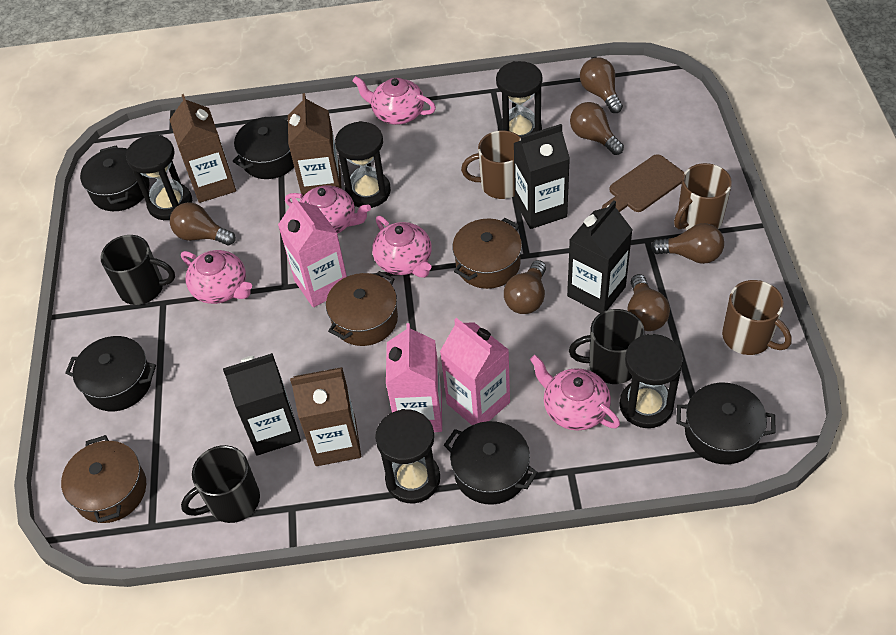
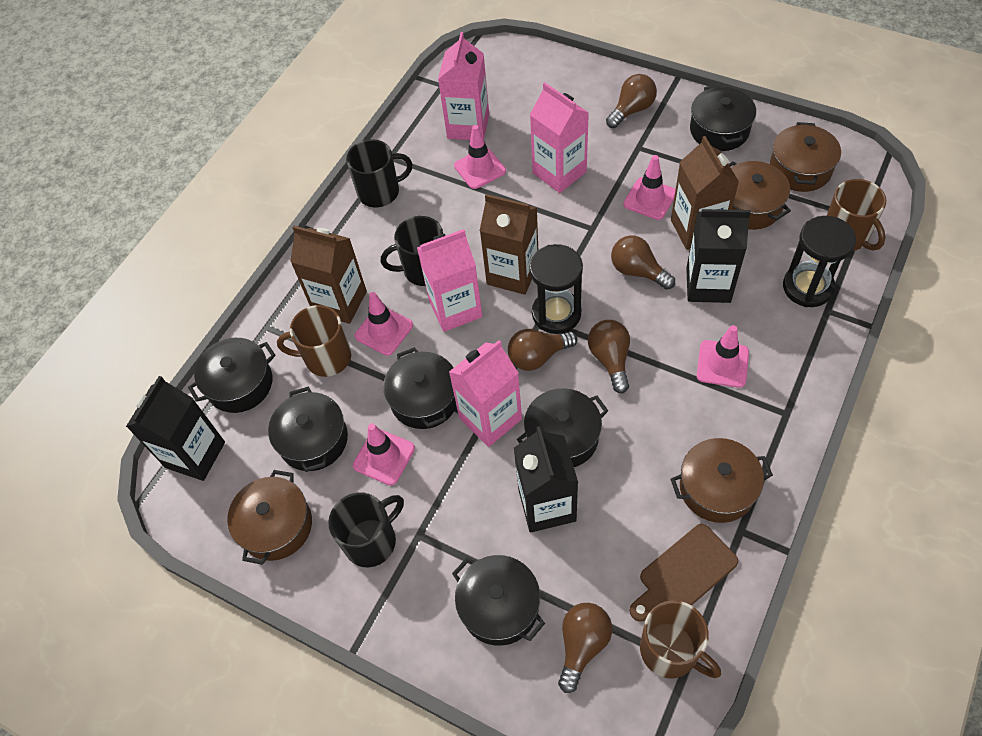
black hourglass: 5 -> 2
black pot: 5 -> 6
brown light bulb: 6 -> 5
brown pot: 3 -> 4
pink carton: 3 -> 4
pink teapot: 5 -> 0
pink traffic cone: 0 -> 5

